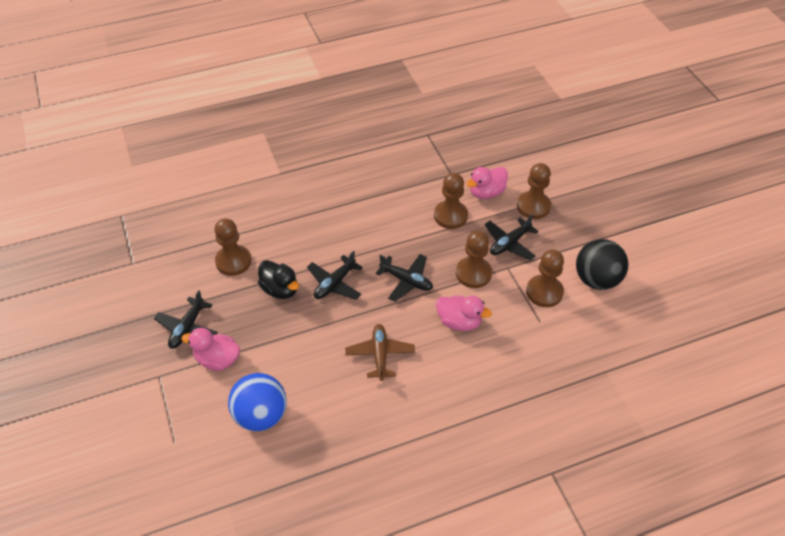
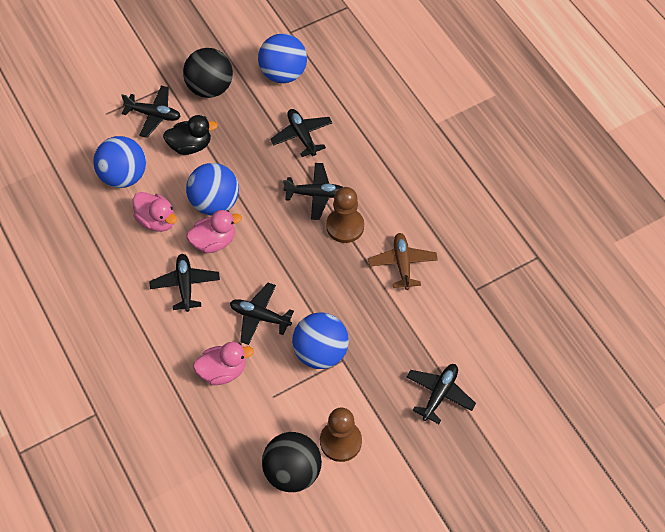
black ball: 1 -> 2
black plane: 4 -> 6
blue ball: 1 -> 4
brown pawn: 5 -> 2

